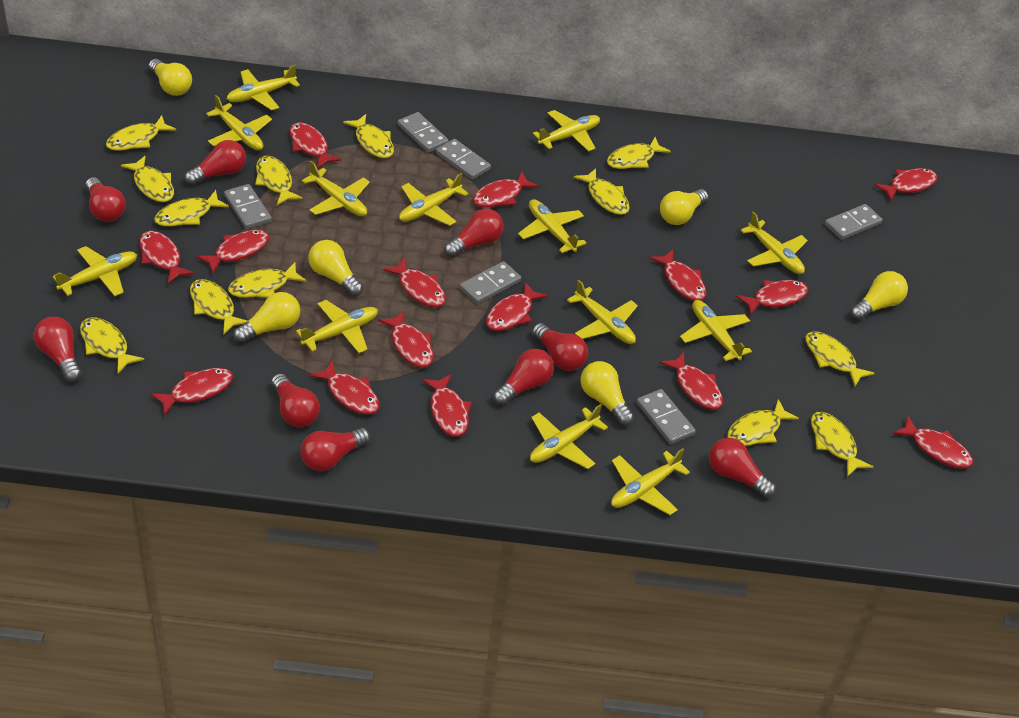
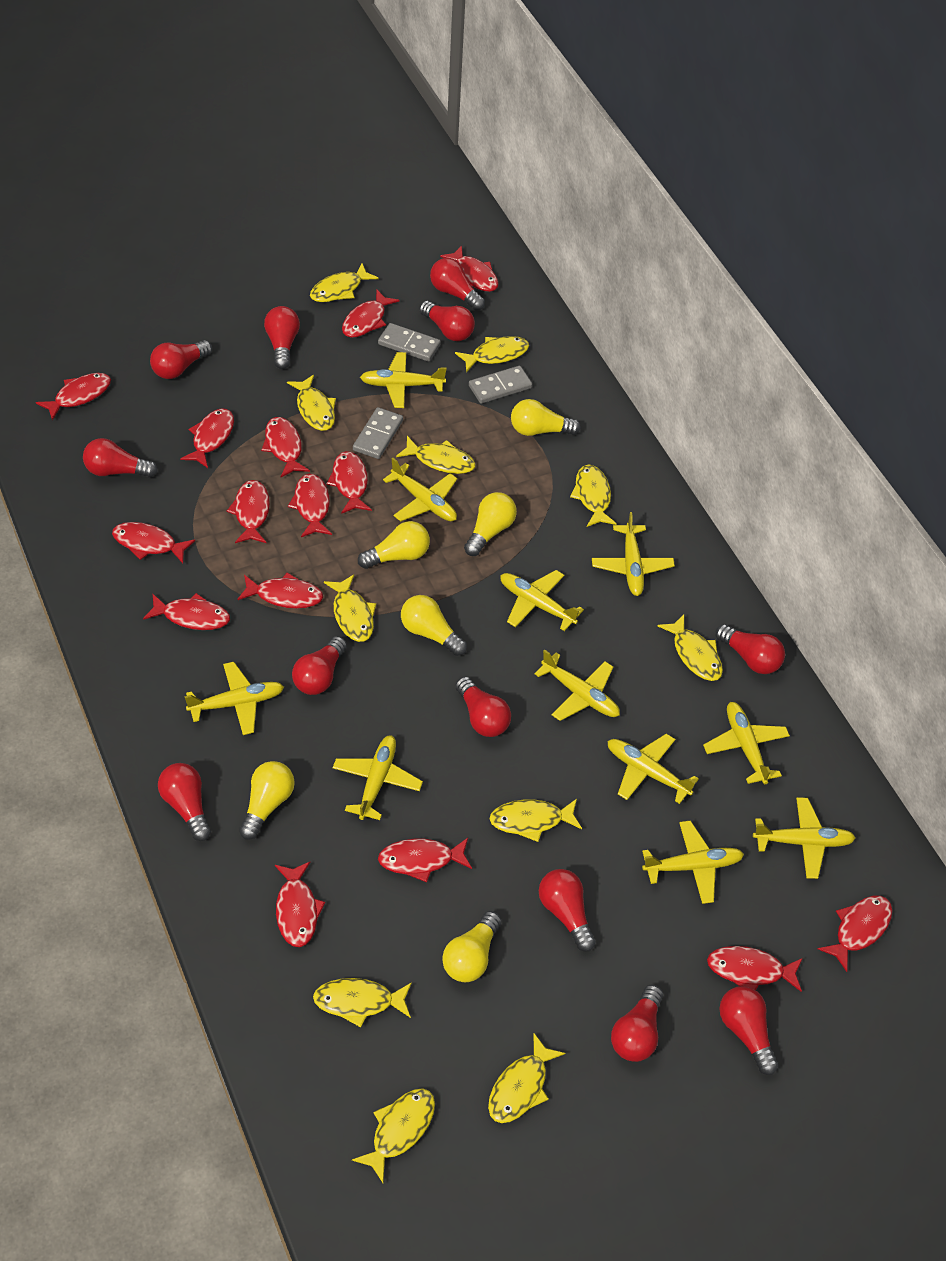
grey domino: 6 -> 3
red light bulb: 9 -> 12
yellow fish: 13 -> 11
yellow plane: 13 -> 11

